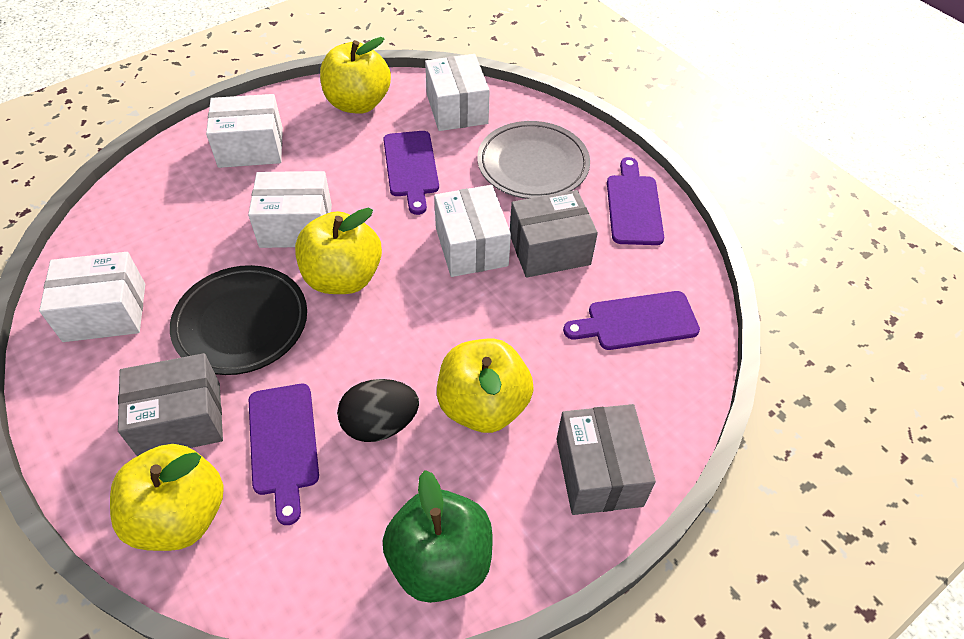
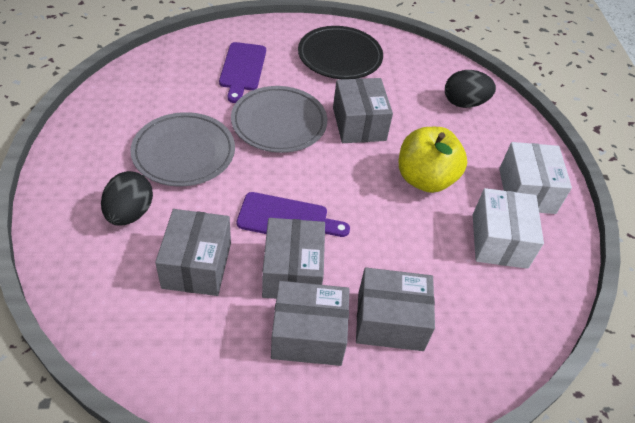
black egg: 1 -> 2
green apple: 1 -> 0
grey box: 3 -> 5
grey plate: 1 -> 2
purple cutting board: 4 -> 2
white box: 5 -> 2
yellow apple: 4 -> 1

